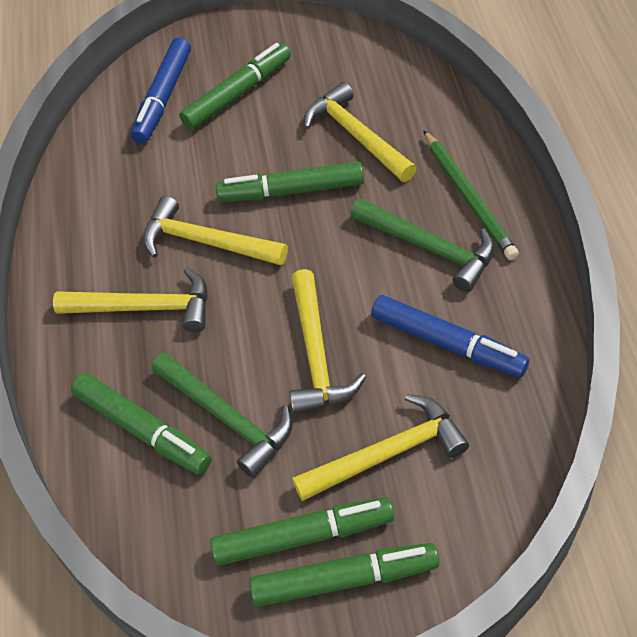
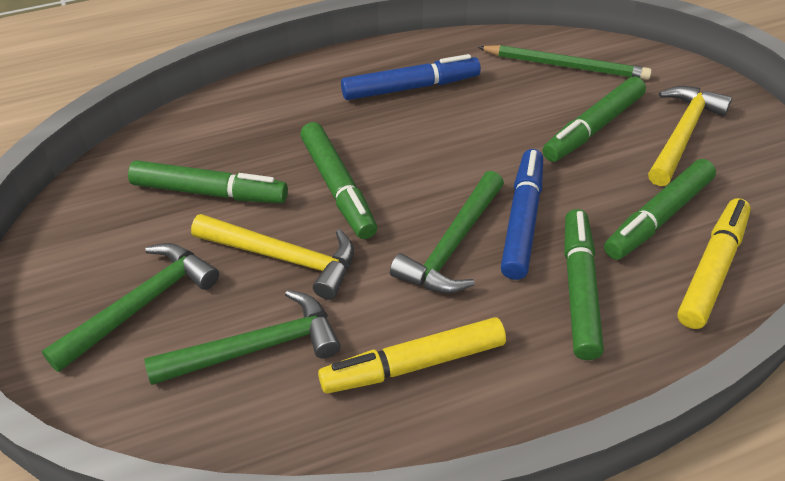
green hammer: 2 -> 3
yellow hammer: 5 -> 2
yellow marker: 0 -> 2

